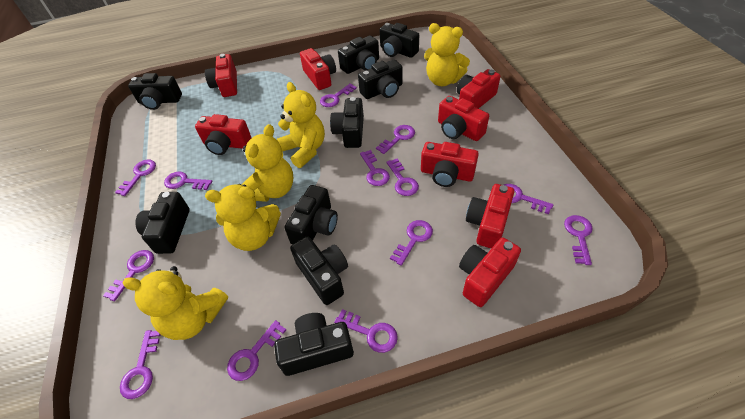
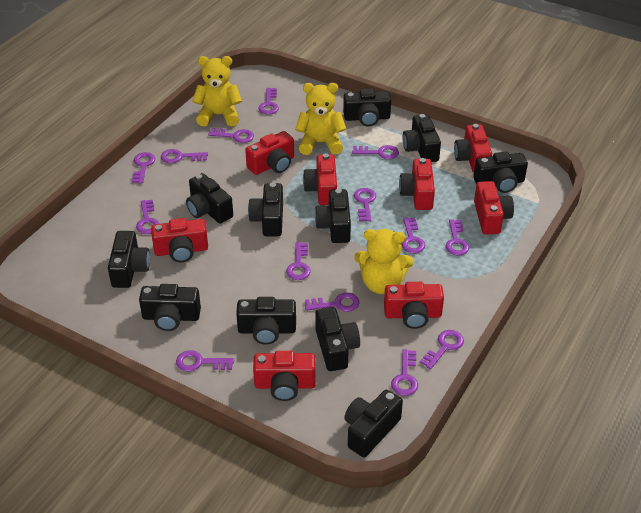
black camera: 9 -> 11
purple key: 13 -> 14
yellow teddy bear: 5 -> 3

